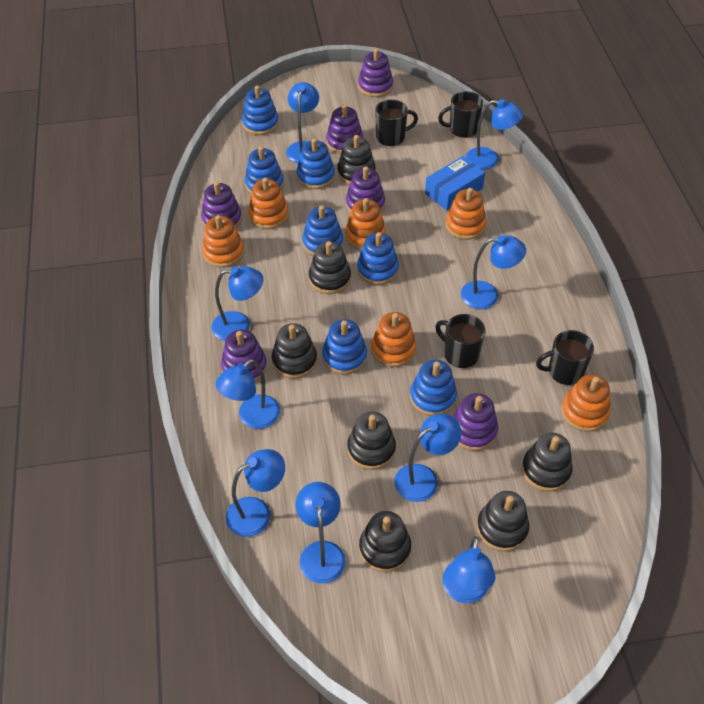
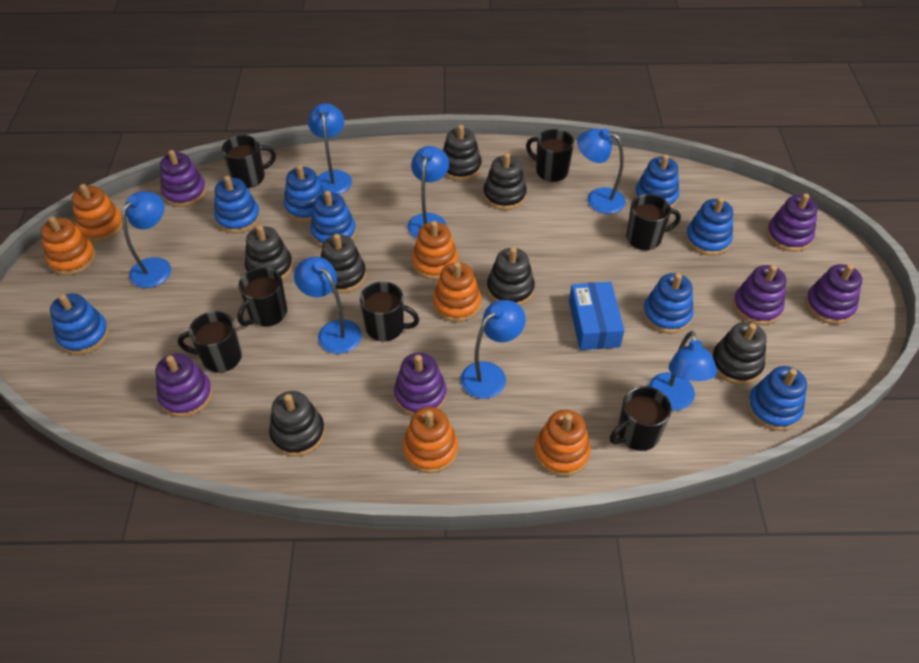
black mug: 4 -> 7
blue lamp: 9 -> 7
blue stacking toy: 7 -> 8

